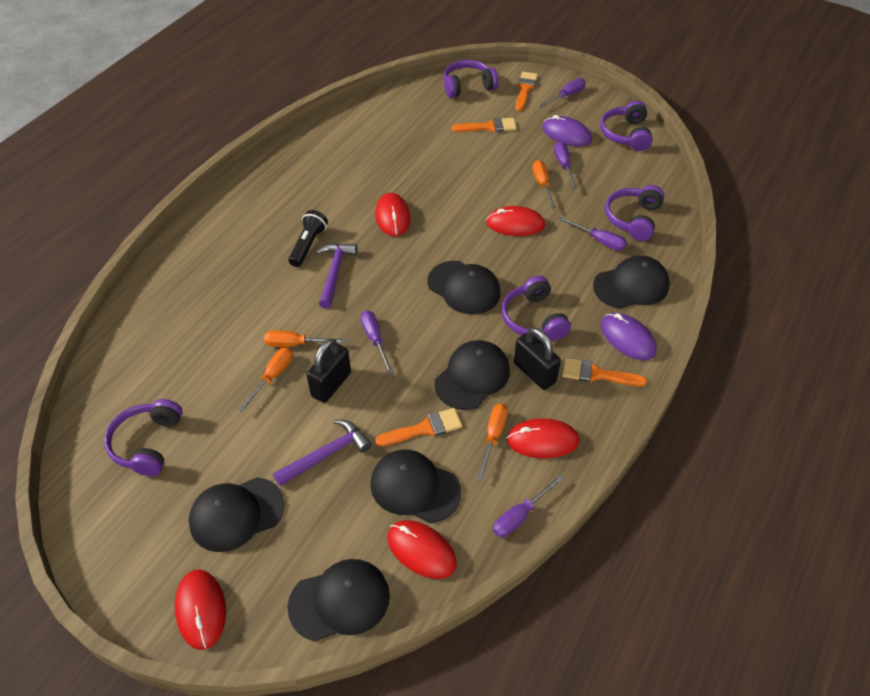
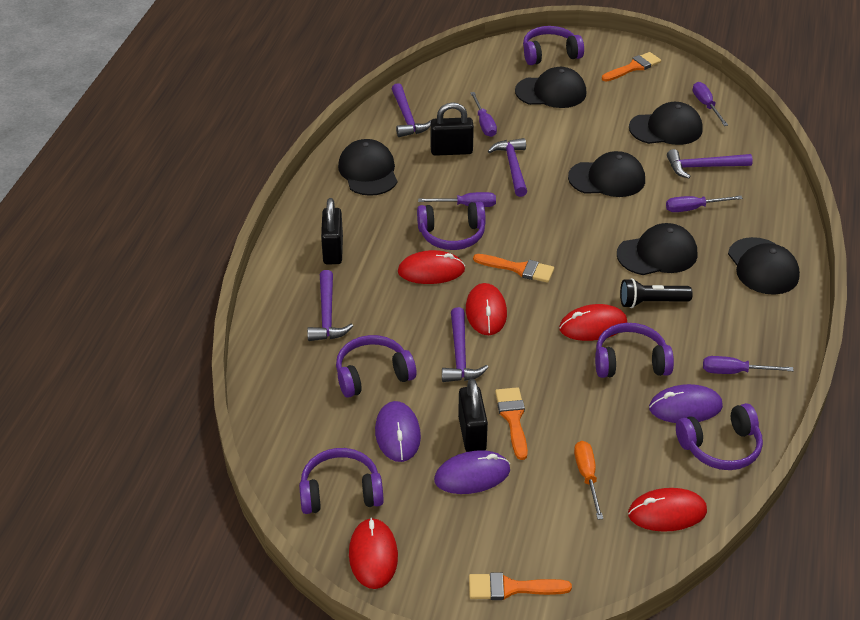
black padlock: 2 -> 3
orange screwdriver: 4 -> 1
purple hammer: 2 -> 5
purple headphones: 5 -> 6
purple mouse: 2 -> 3

